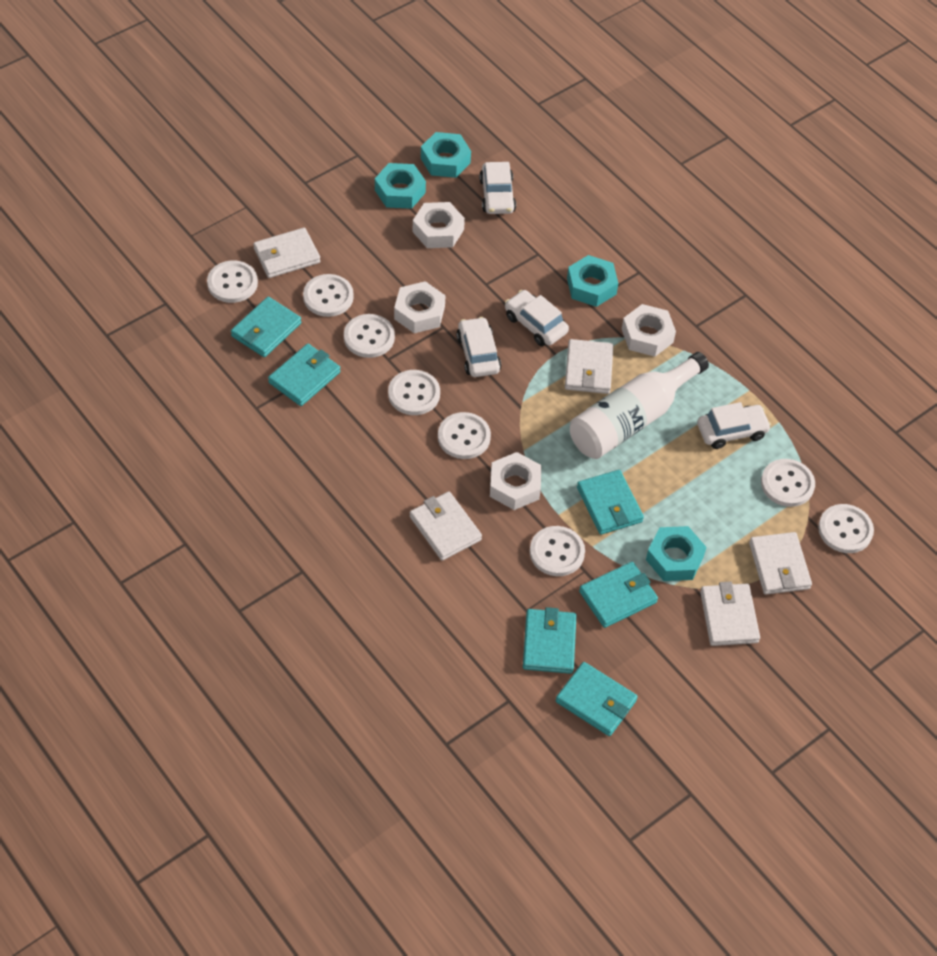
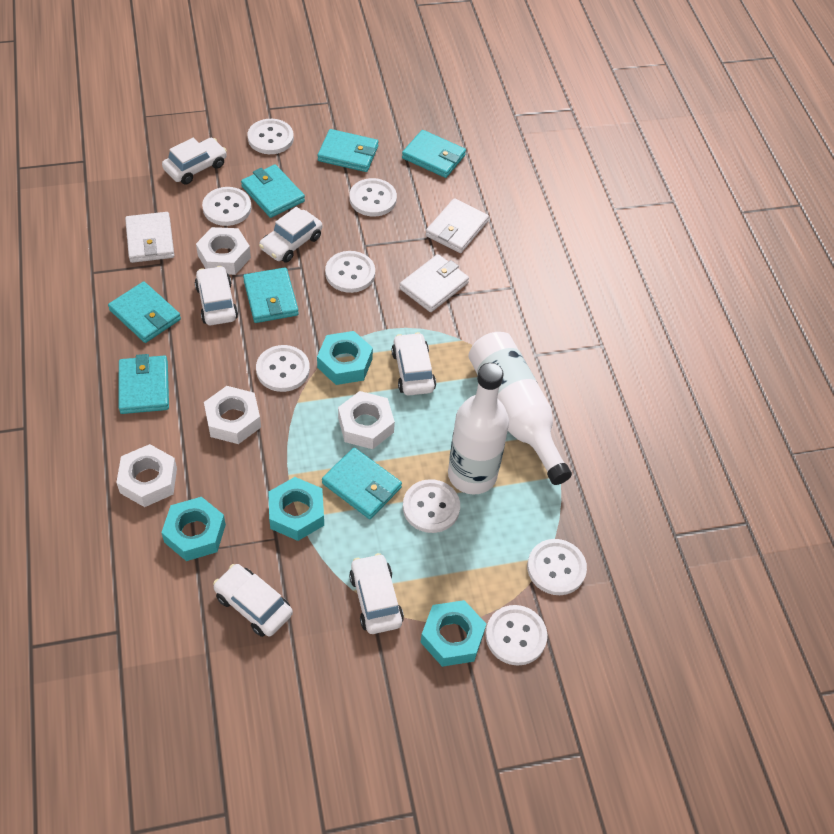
turquoise wallet: 6 -> 7
white bottle: 1 -> 2
white car: 4 -> 6
white wallet: 5 -> 3

